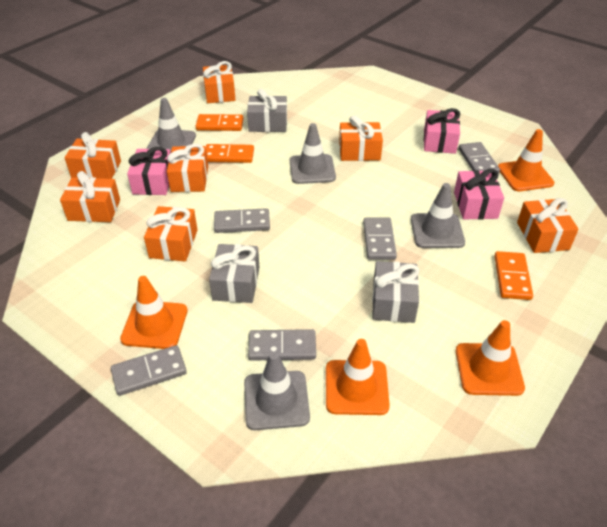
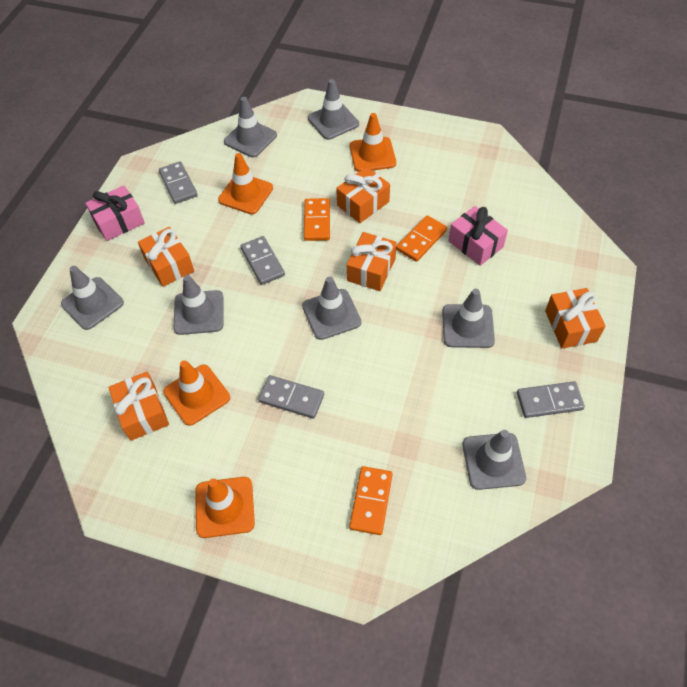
grey domino: 5 -> 4
grey gift: 3 -> 0
grey traffic cone: 4 -> 7
orange gift: 7 -> 5
pink gift: 3 -> 2

